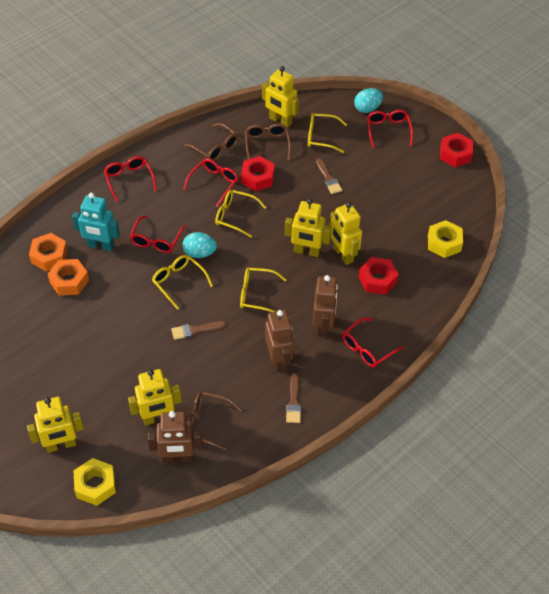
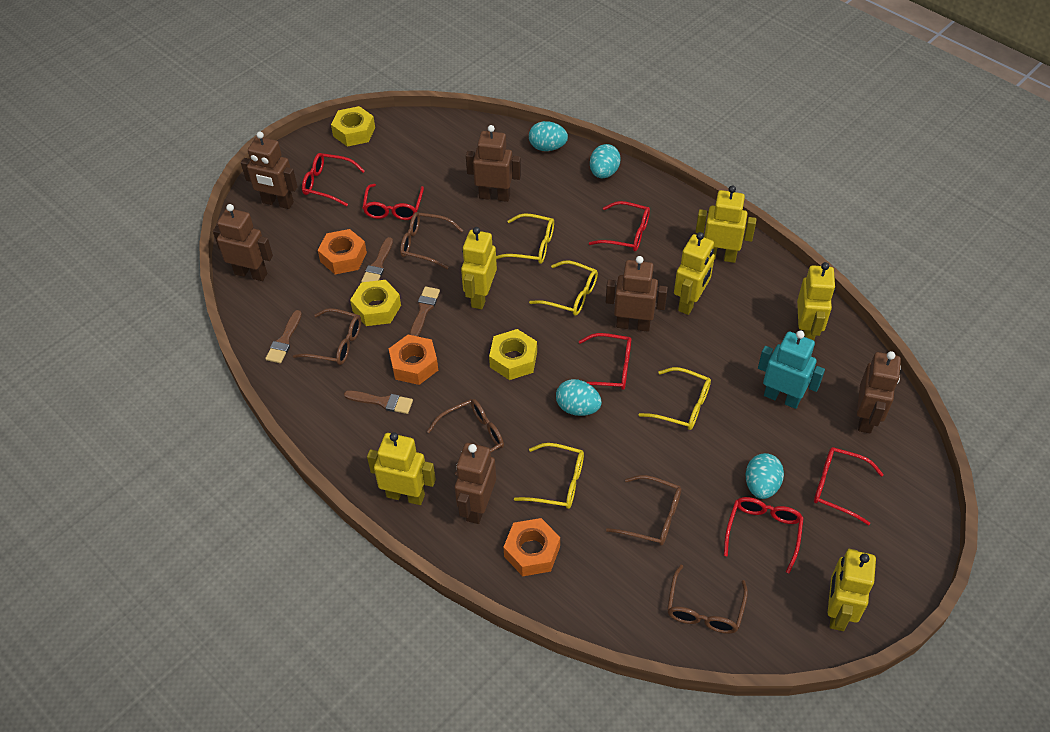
brown brush: 3 -> 4
brown glasses: 3 -> 5
brown robot: 3 -> 6
orange nut: 2 -> 3
red glasses: 5 -> 6
red nut: 3 -> 0
turquoise egg: 2 -> 4
yellow nut: 2 -> 3
yellow robot: 5 -> 6

